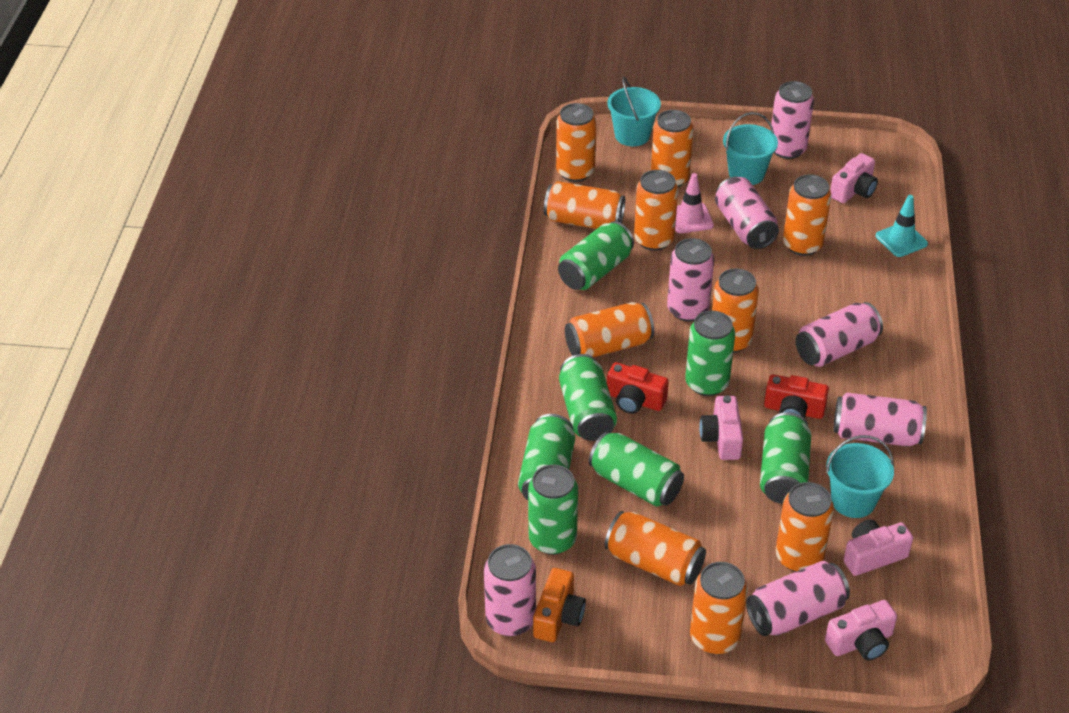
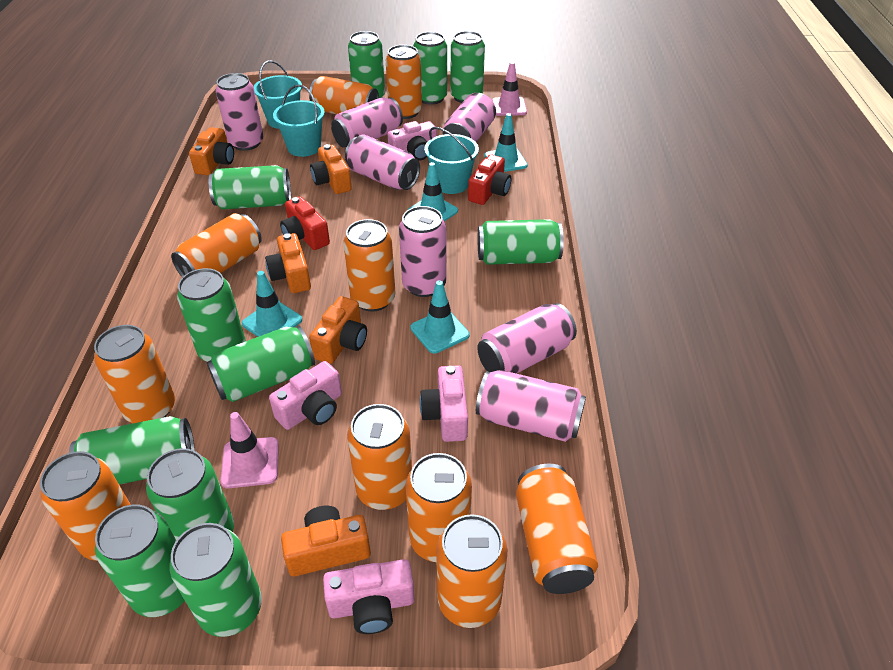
green can: 7 -> 11
orange camera: 1 -> 5
pink traffic cone: 1 -> 2
turquoise traffic cone: 1 -> 4

